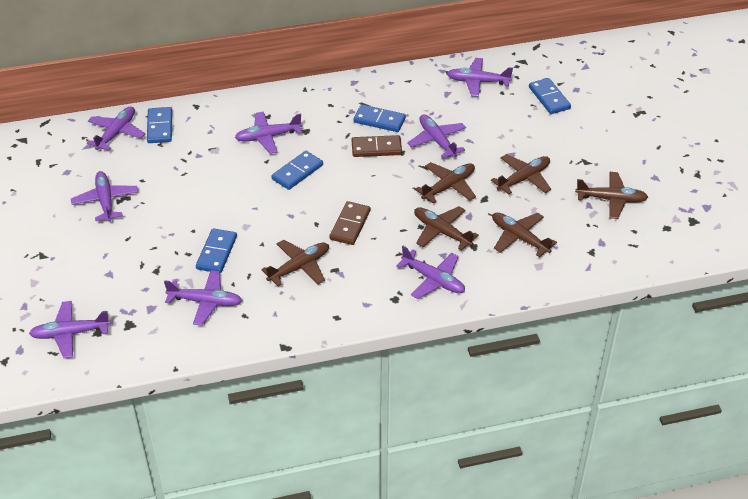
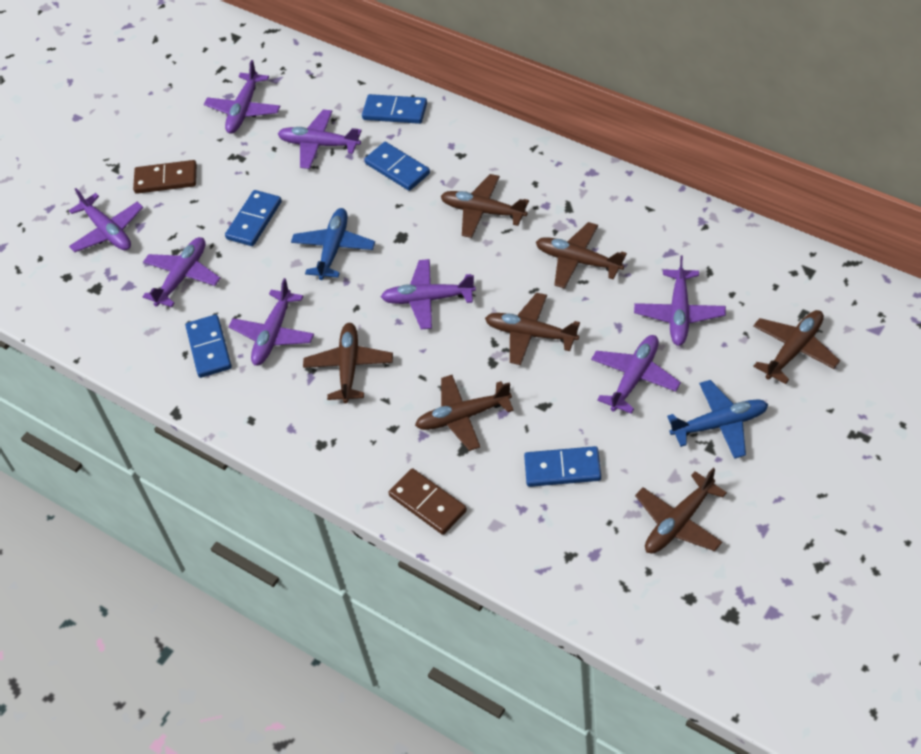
blue plane: 0 -> 2
brown plane: 6 -> 7

